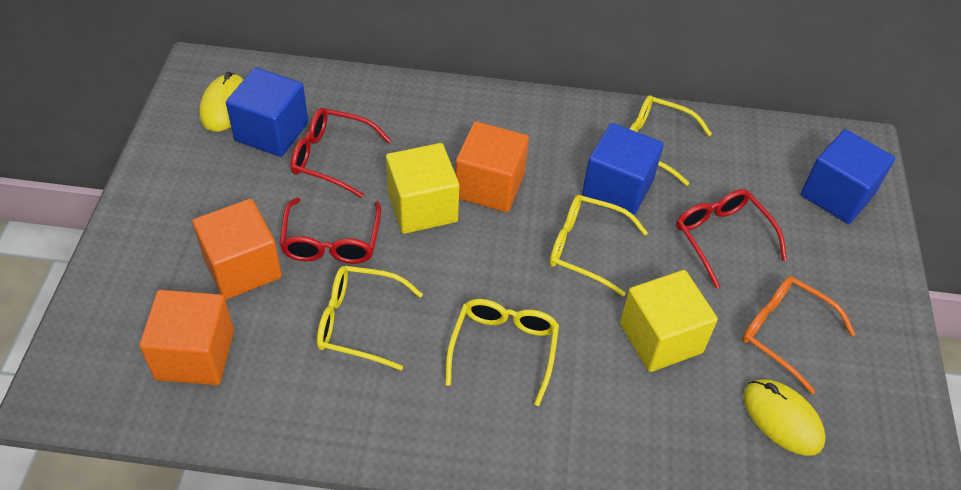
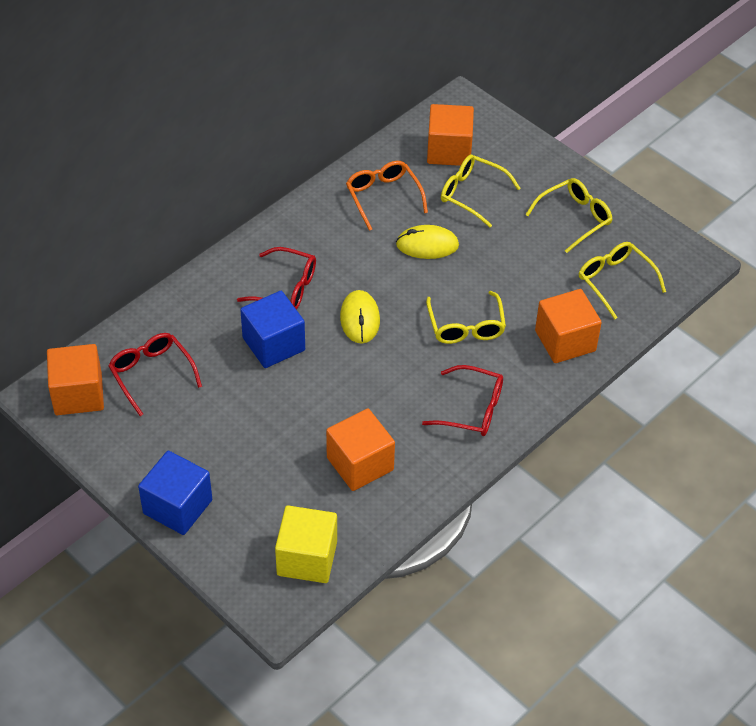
blue cube: 3 -> 2
orange cube: 3 -> 4
yellow cube: 2 -> 1

